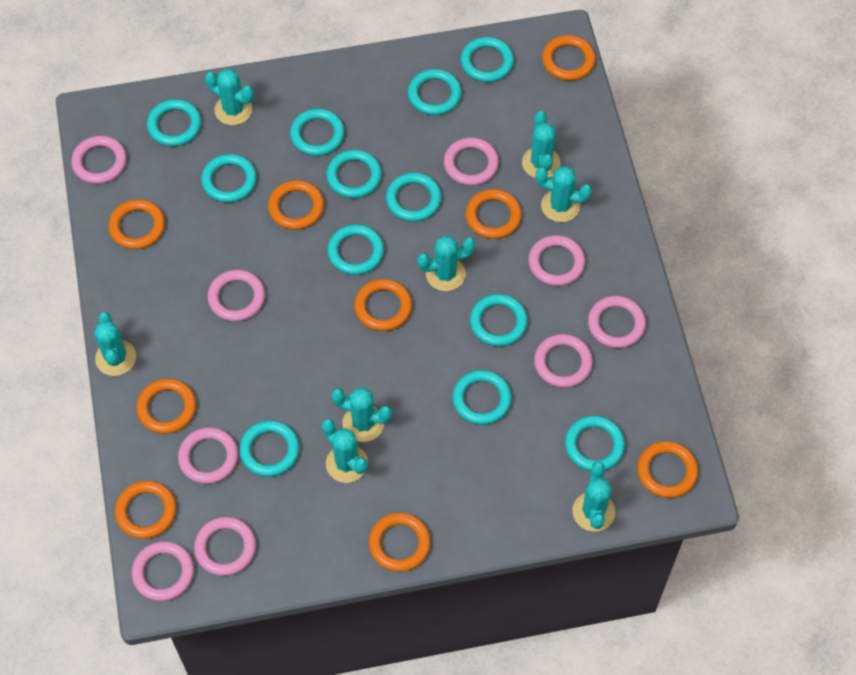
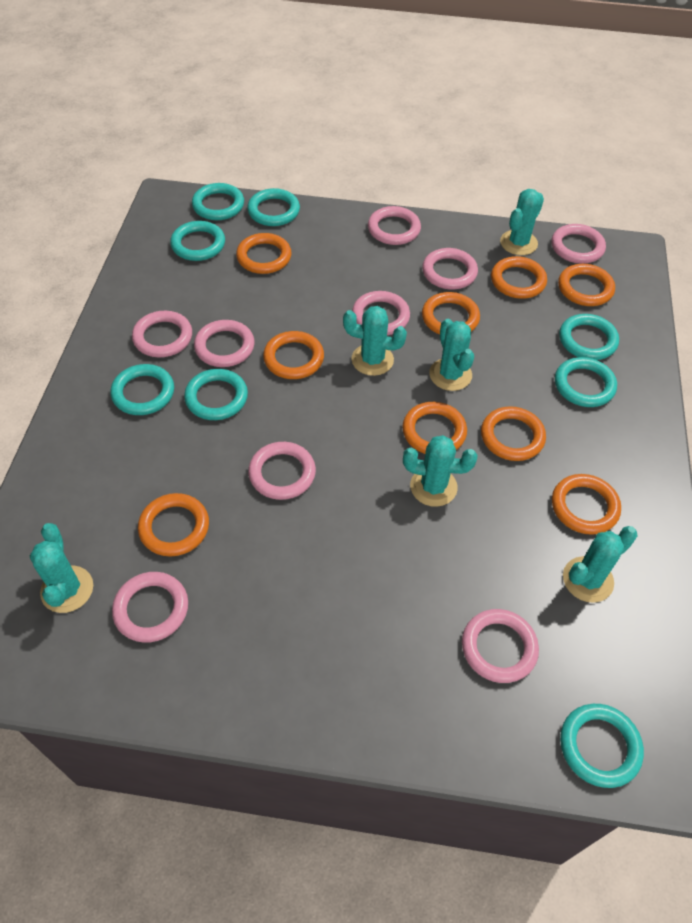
turquoise cactus: 8 -> 6
turquoise ring: 12 -> 8

